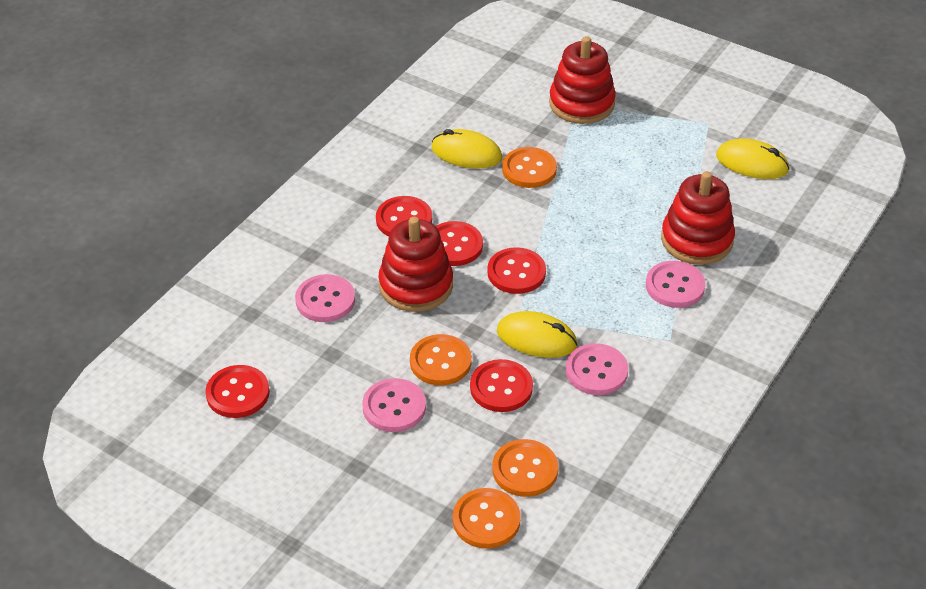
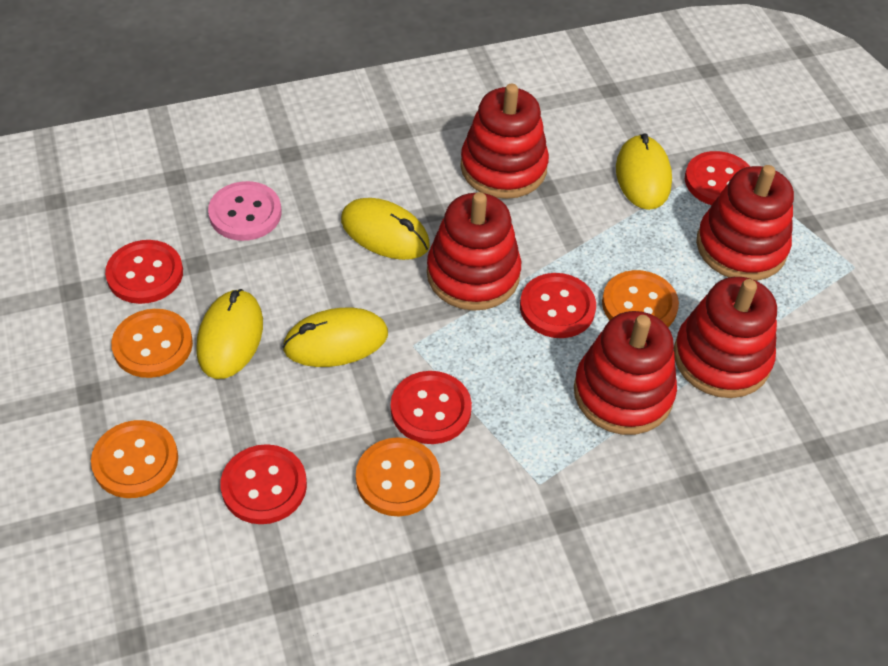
pink button: 4 -> 1
red stacking toy: 3 -> 5
yellow mouse: 3 -> 4

